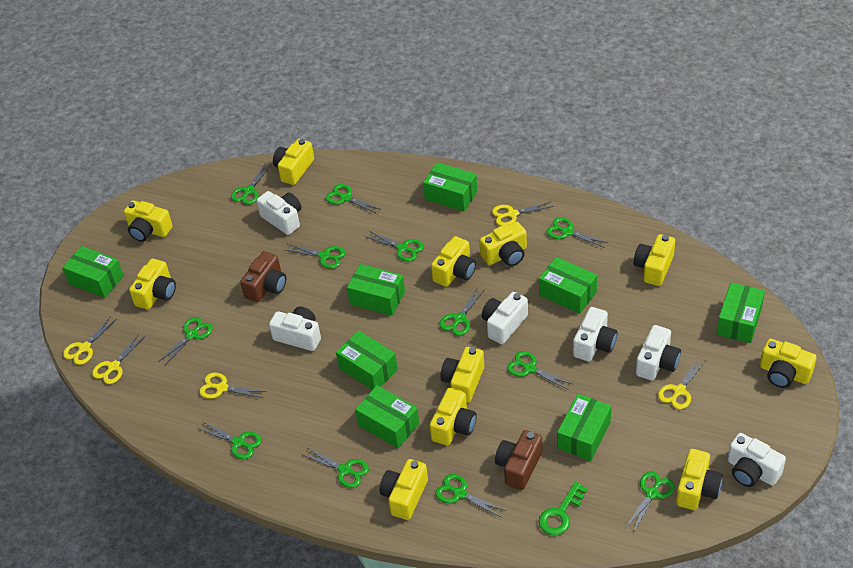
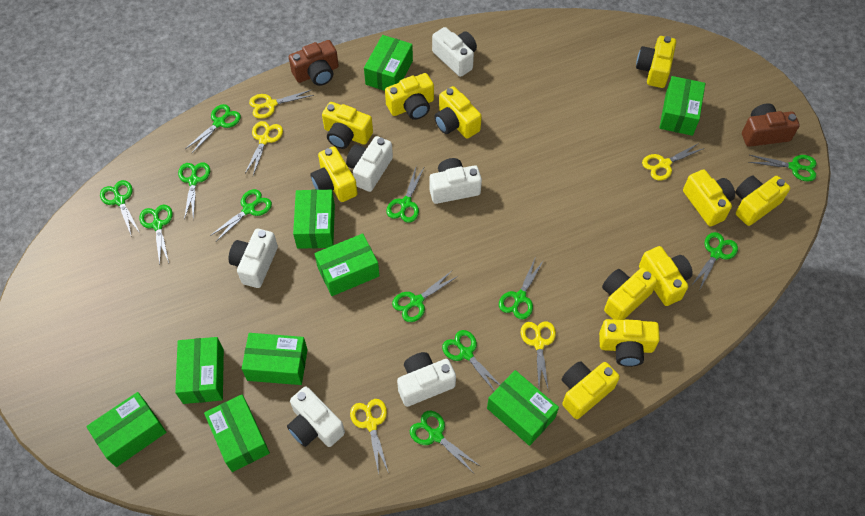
green box: 8 -> 9
green key: 1 -> 0

